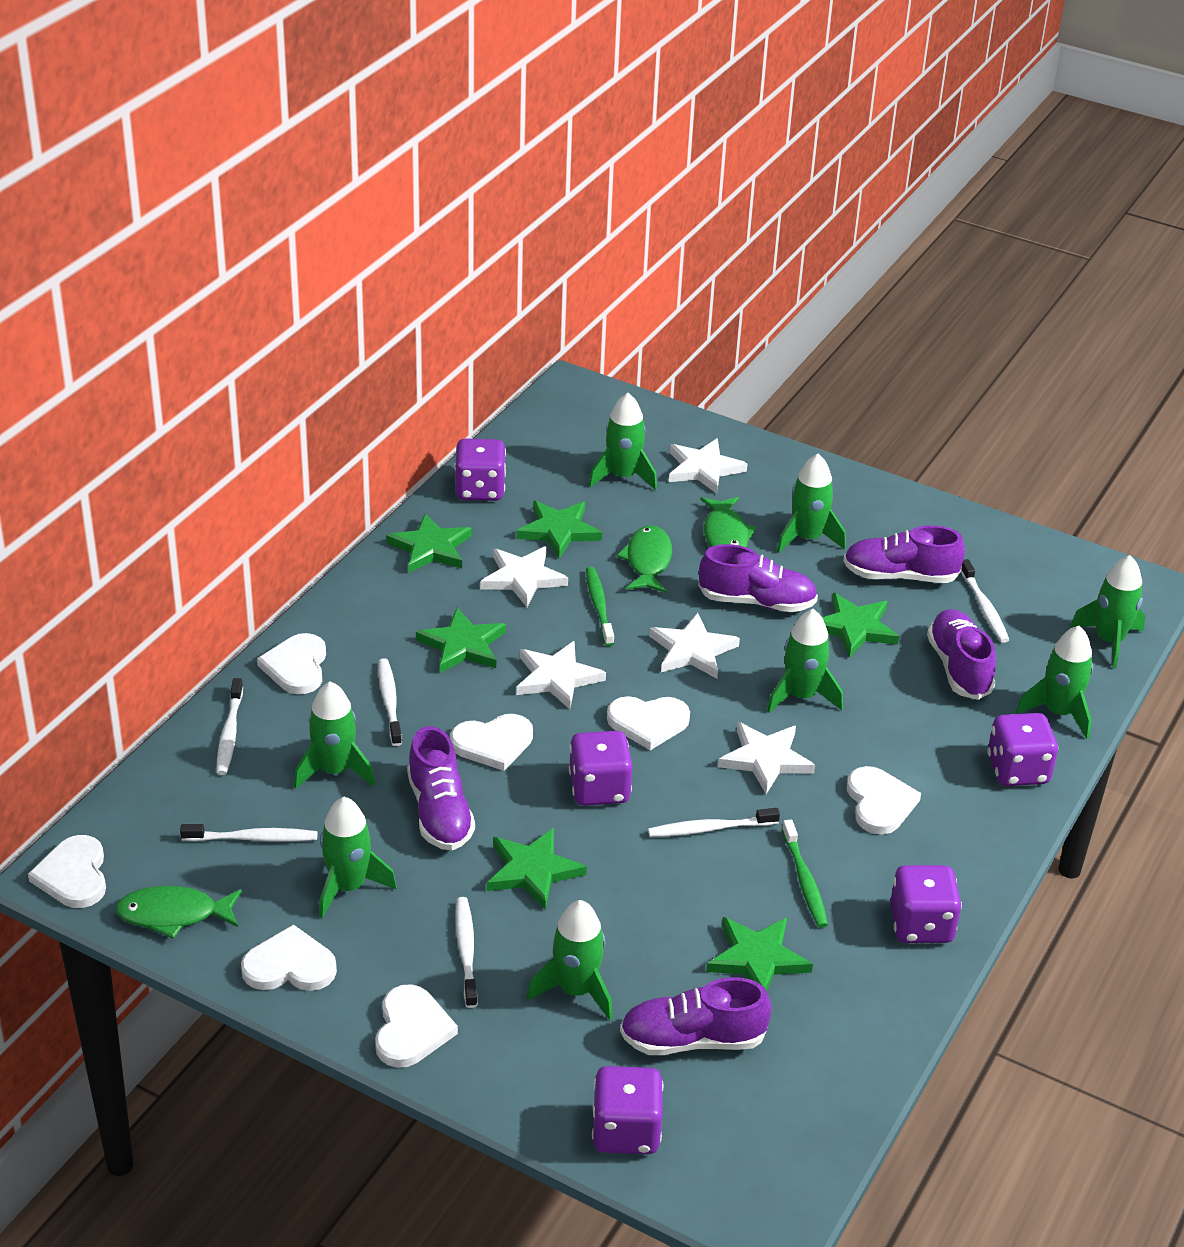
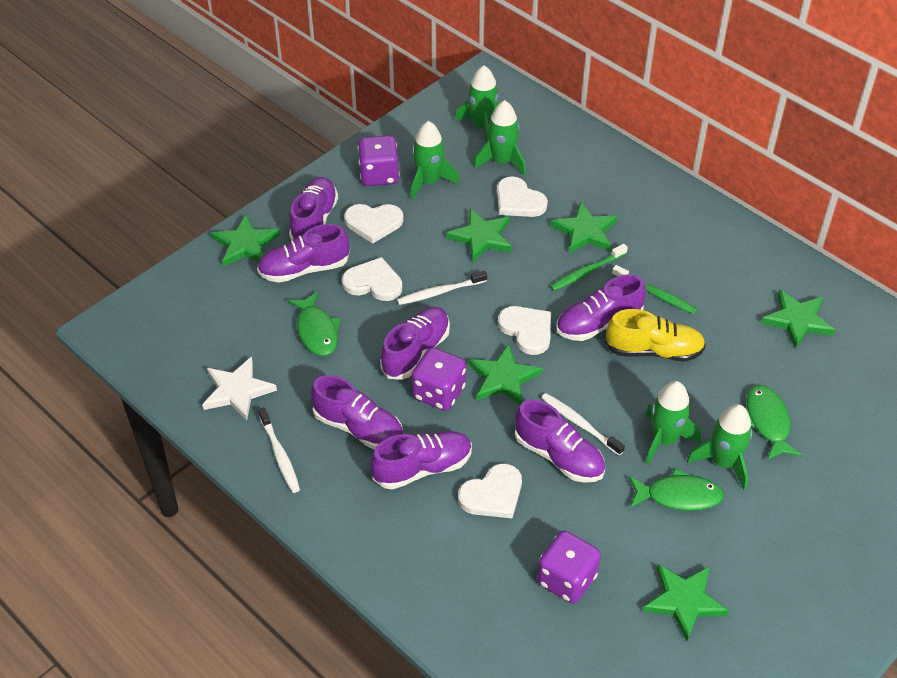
green rocket: 8 -> 5
purple dice: 5 -> 3
purple shoe: 5 -> 7
white heart: 7 -> 5
white star: 5 -> 1
white toothbrush: 6 -> 3
yellow shoe: 0 -> 1

